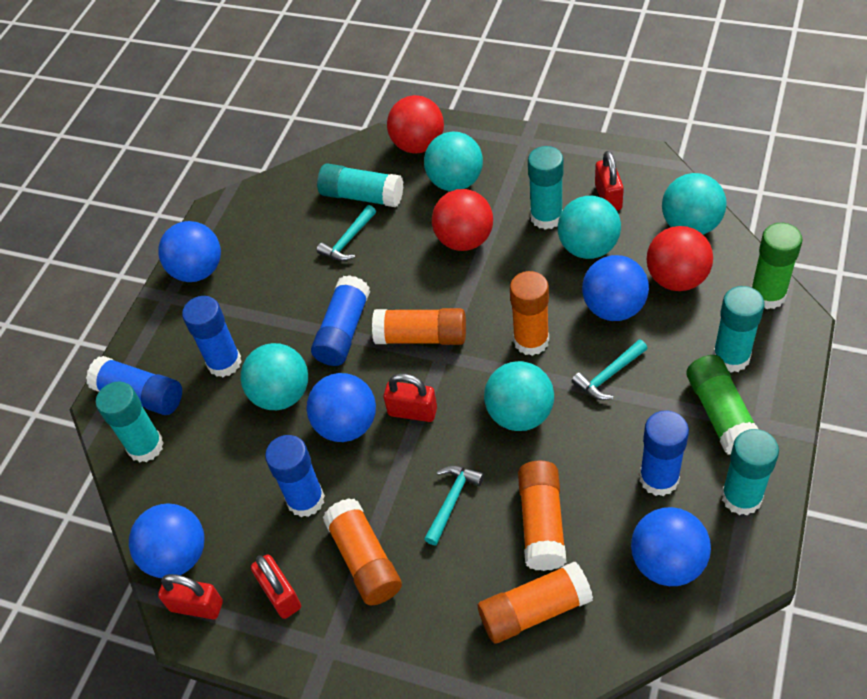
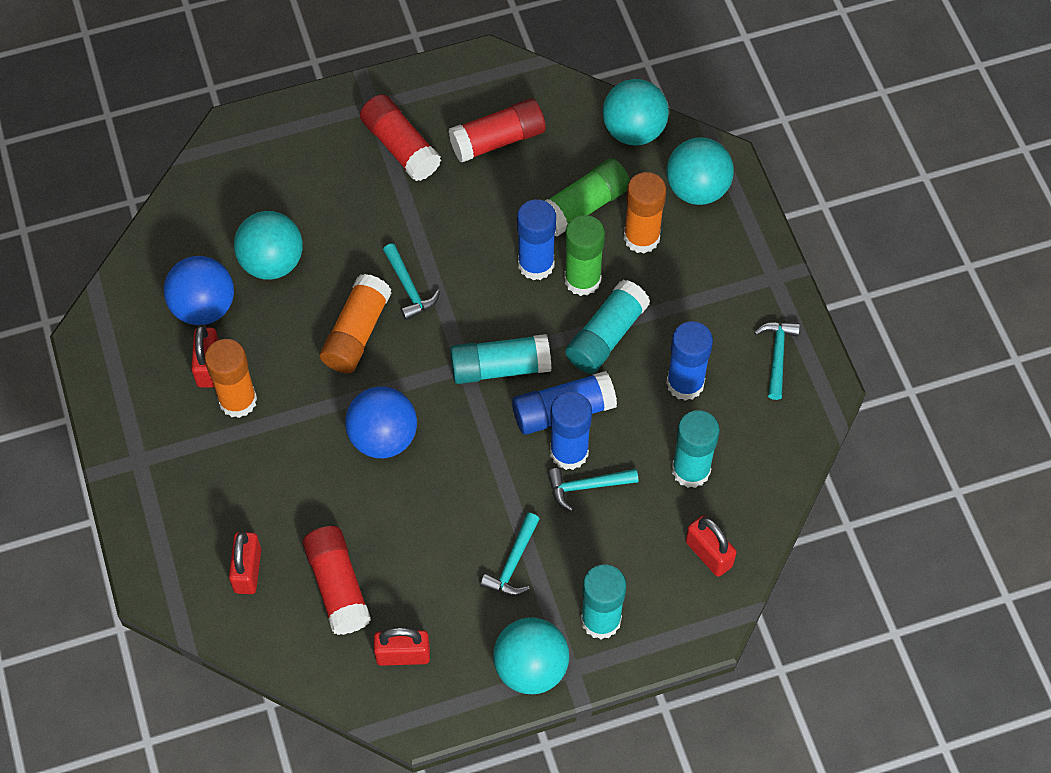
blue ball: 5 -> 2
blue glue stick: 5 -> 4
orange glue stick: 5 -> 3
red ball: 3 -> 0
red glue stick: 0 -> 3
turquoise ball: 5 -> 4
turquoise glue stick: 5 -> 4
turquoise hammer: 3 -> 4

